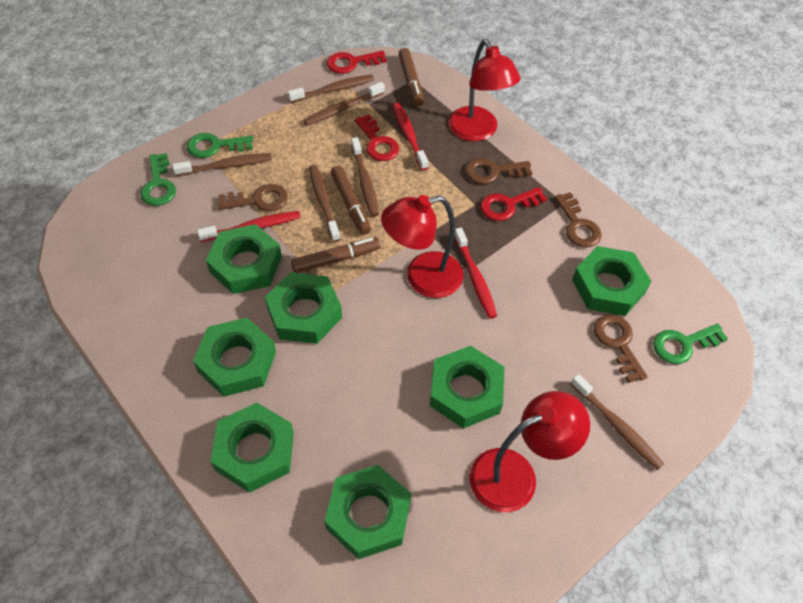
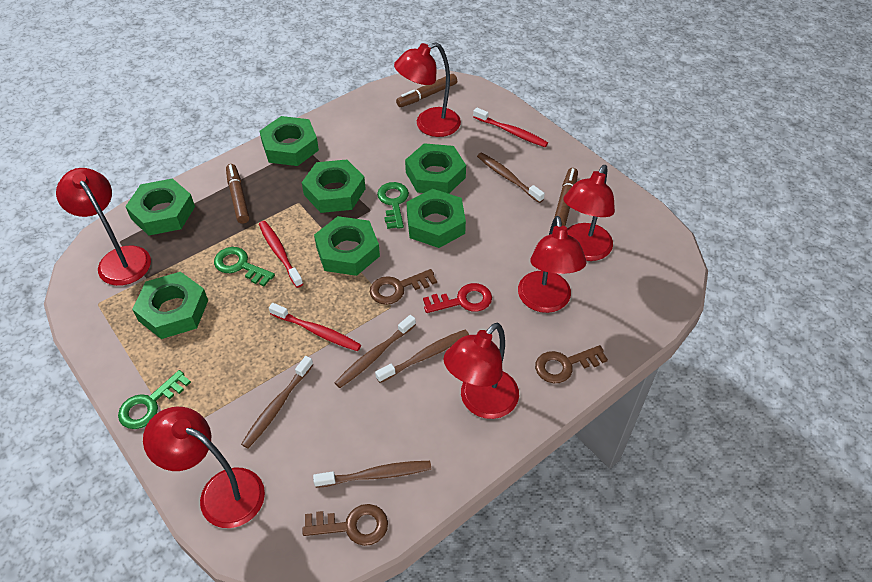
brown key: 4 -> 3
brown toothbrush: 6 -> 5
red key: 3 -> 1
red lamp: 3 -> 6

